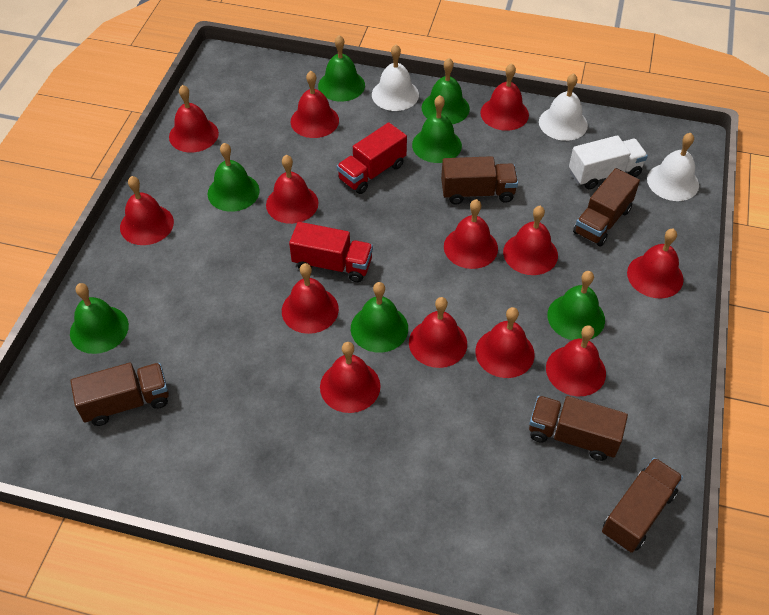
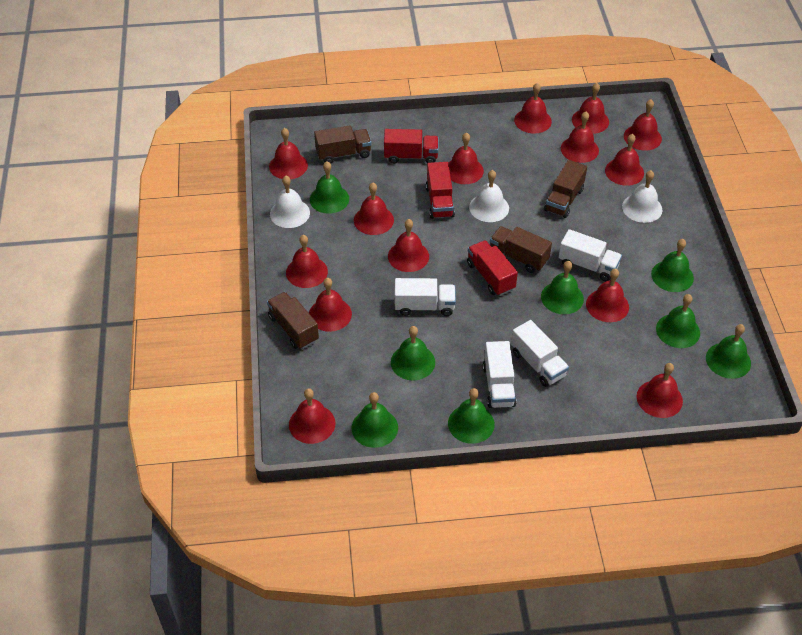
brown truck: 5 -> 4
green bell: 7 -> 8
red bell: 13 -> 14
red truck: 2 -> 3
white truck: 1 -> 4

